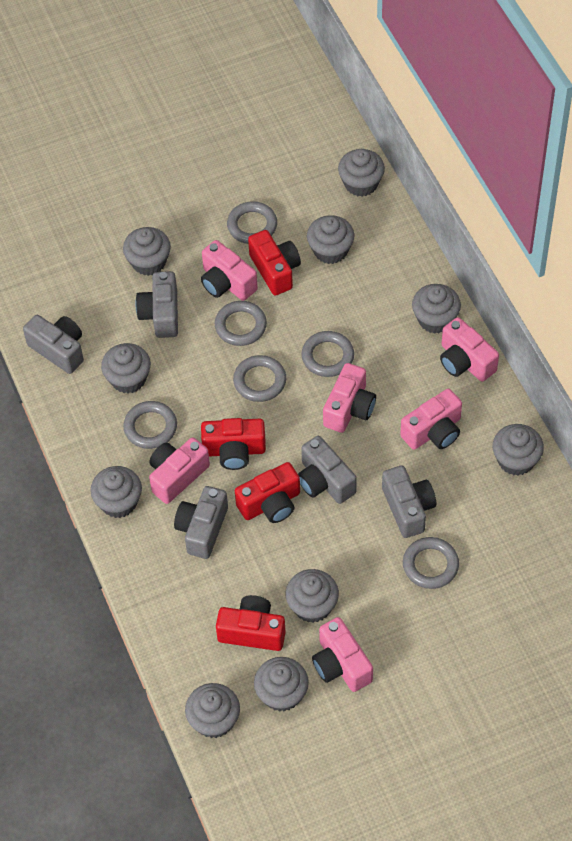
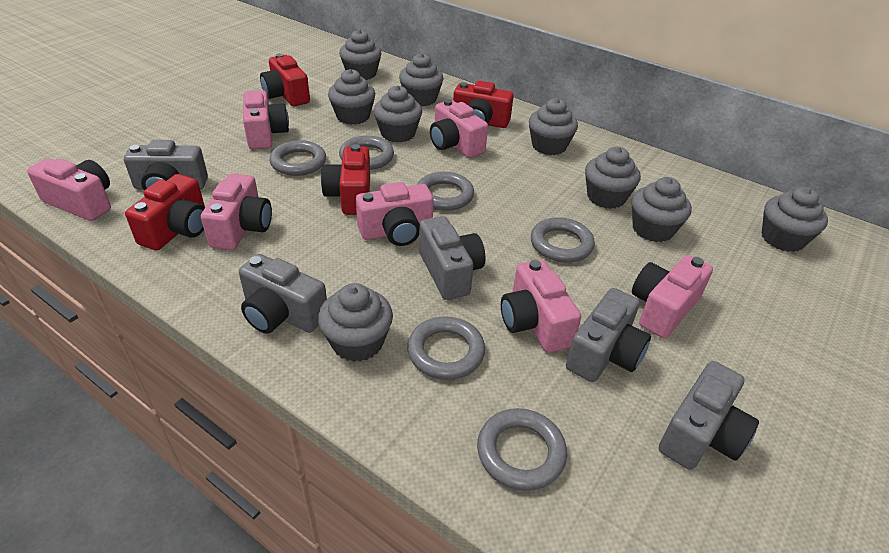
grey cupcake: 10 -> 9
pink camera: 6 -> 7

